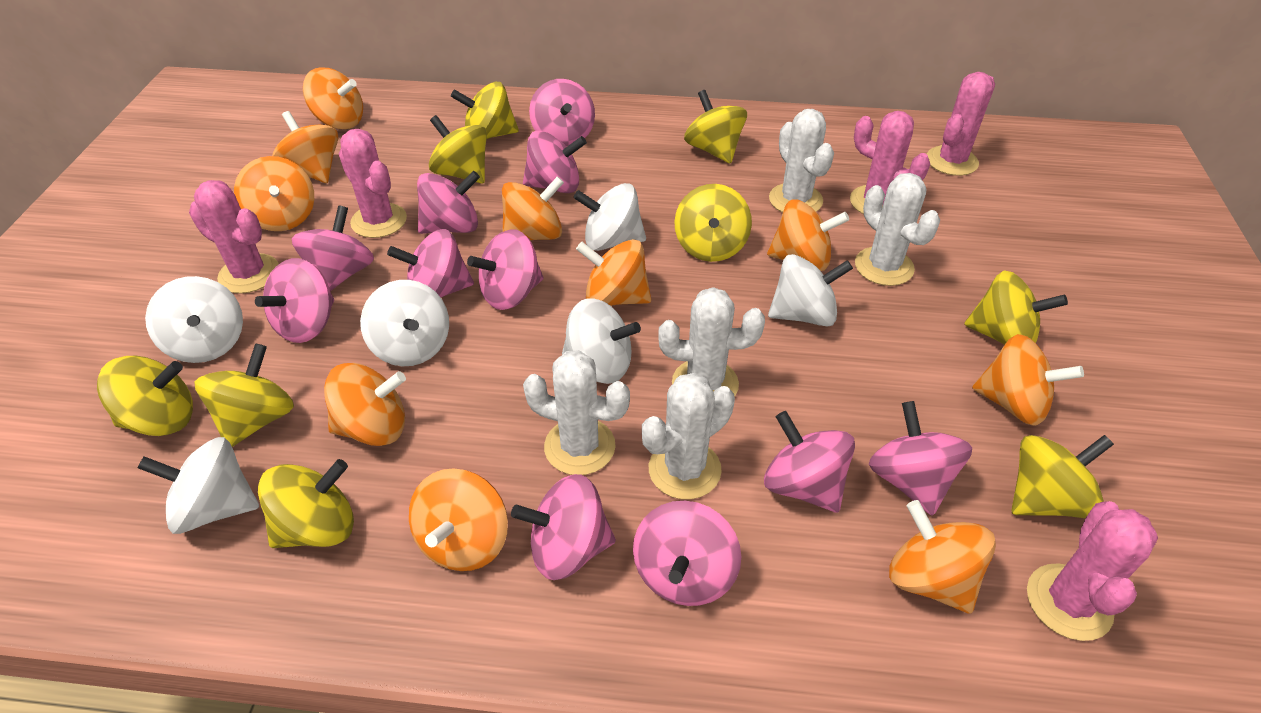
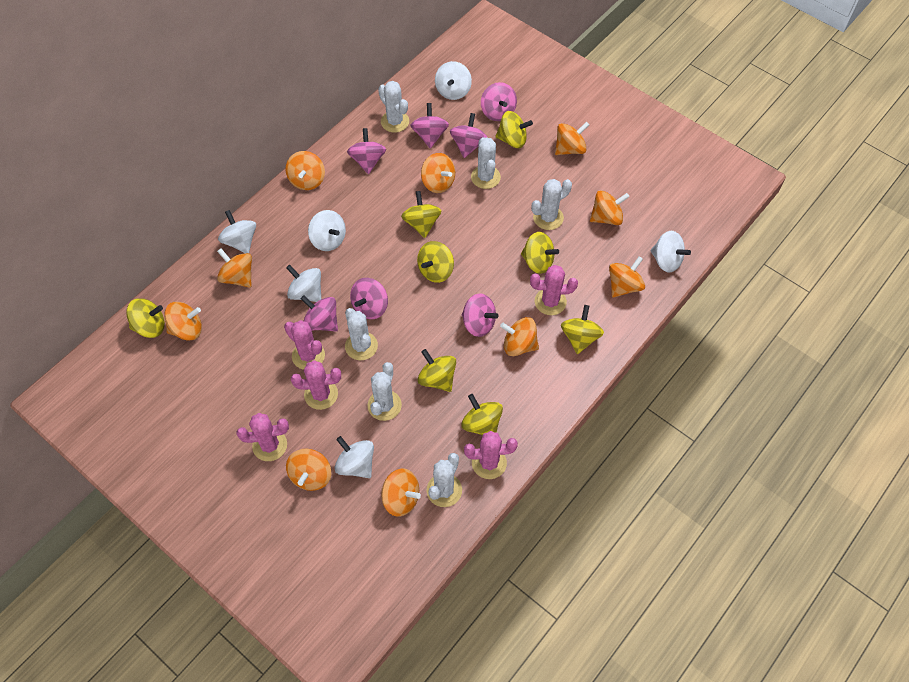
pink spinning top: 11 -> 7
white cactus: 5 -> 6
yellow spinning top: 9 -> 8

